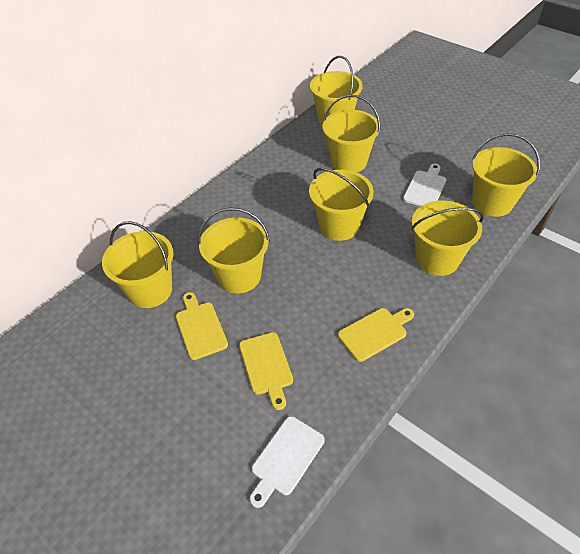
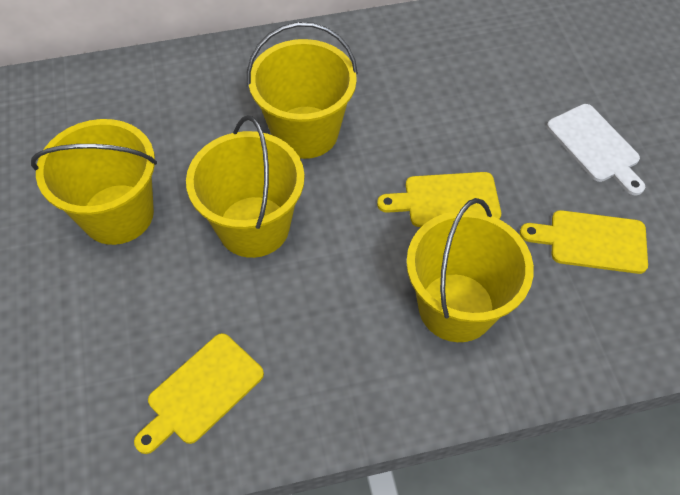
white cutting board: 2 -> 1
yellow bucket: 7 -> 4

